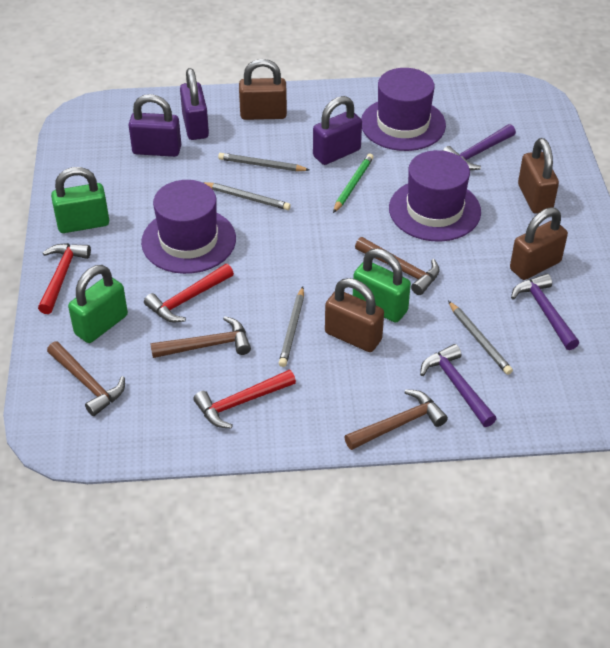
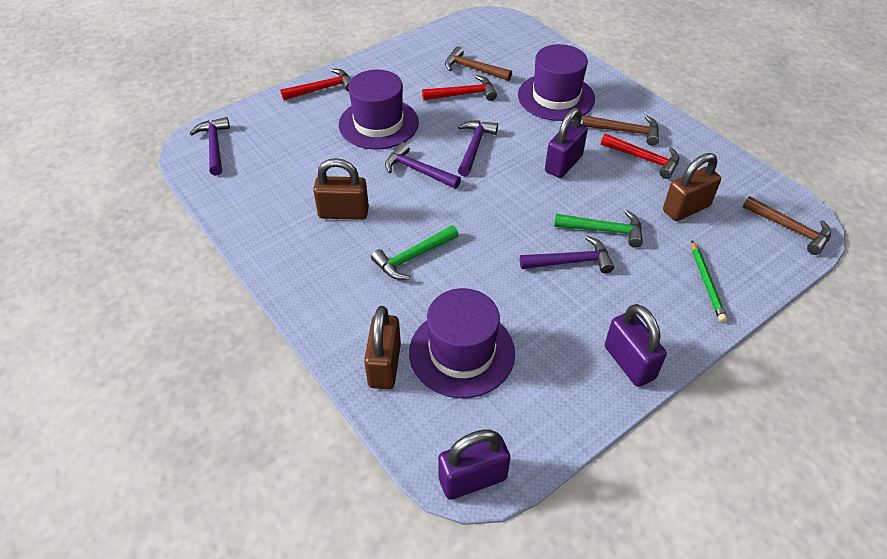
brown hammer: 4 -> 3
brown padlock: 4 -> 3
green hammer: 0 -> 2
green padlock: 3 -> 0
grey pencil: 4 -> 0
purple hammer: 3 -> 4

